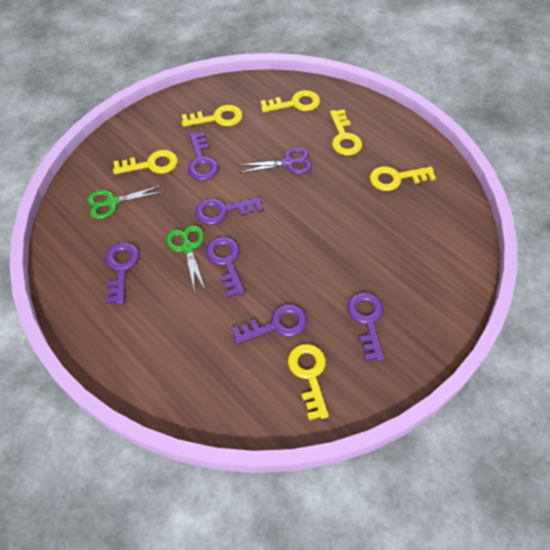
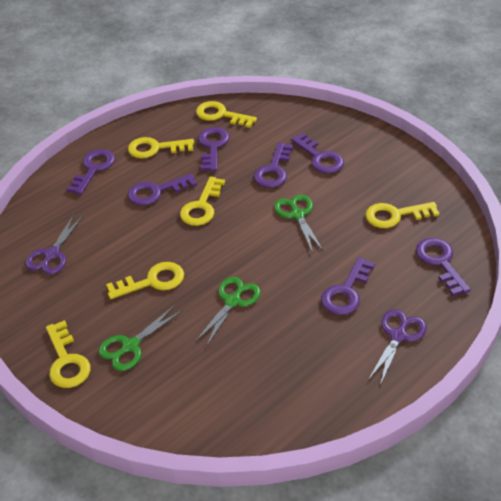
green scissors: 2 -> 3
purple key: 6 -> 7
purple scissors: 1 -> 2

